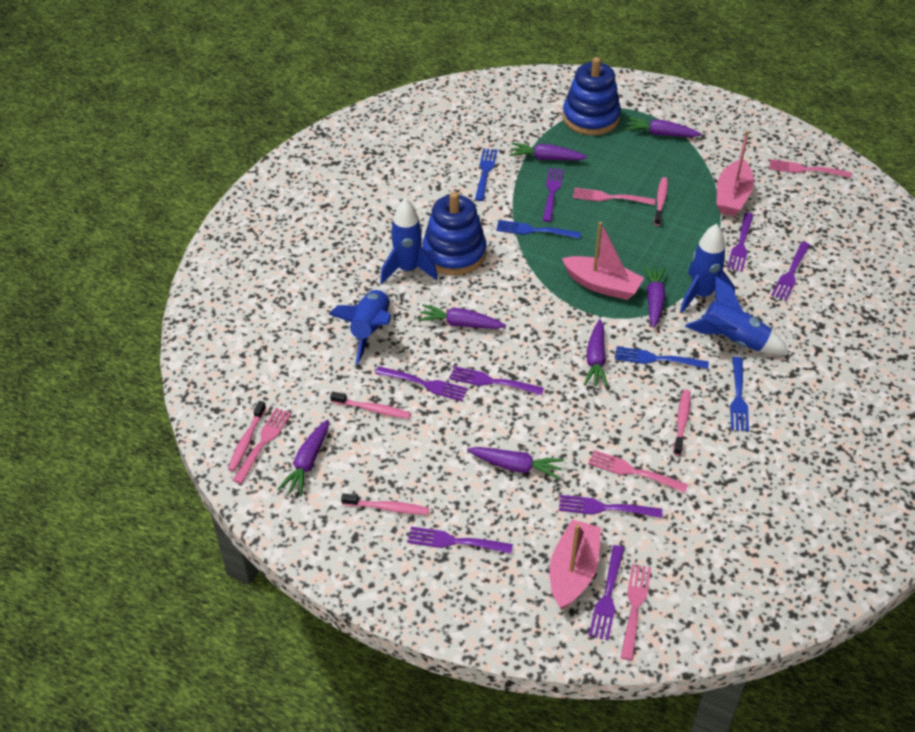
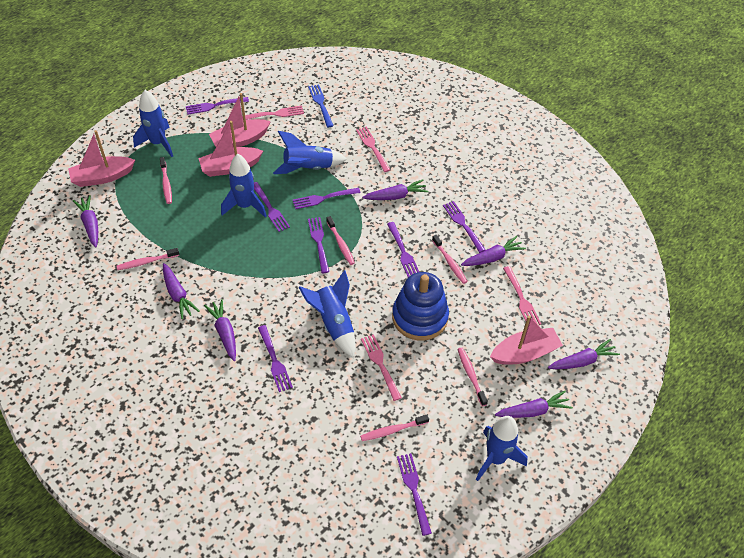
blue fork: 4 -> 1
blue rocket: 4 -> 5
blue stacking toy: 2 -> 1
pink boat: 3 -> 4
pink fork: 5 -> 4
pink toothbrush: 5 -> 6

